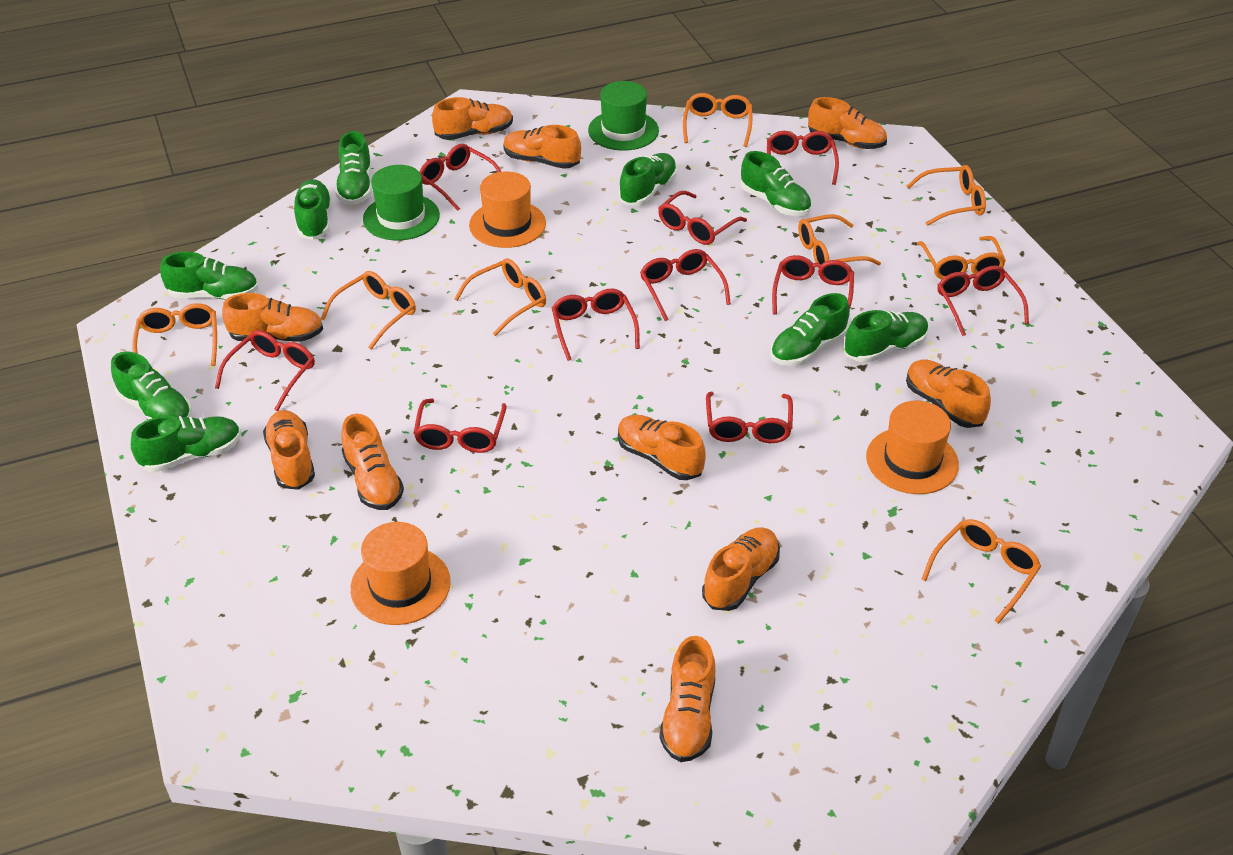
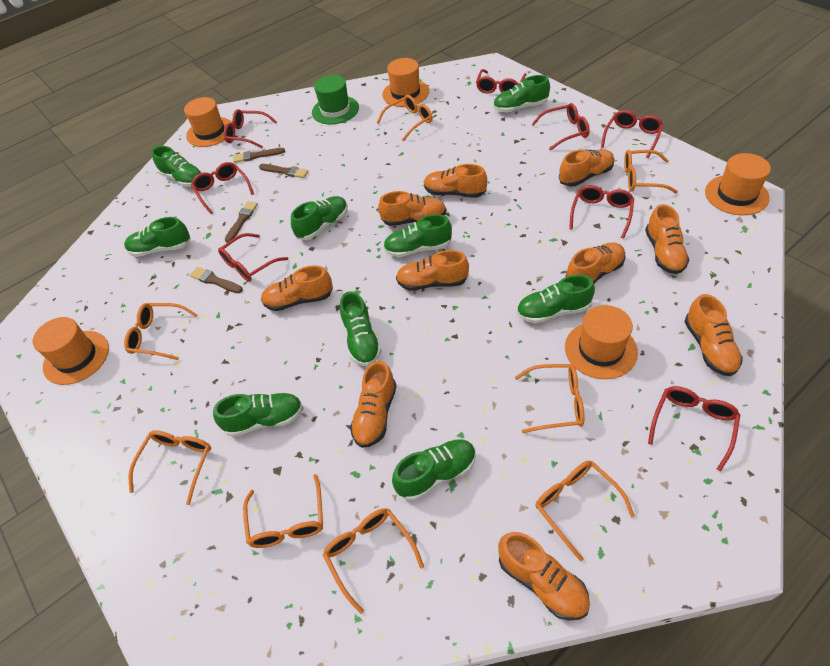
brown brush: 0 -> 4
green hat: 2 -> 1
orange hat: 3 -> 5
red glasses: 10 -> 8

